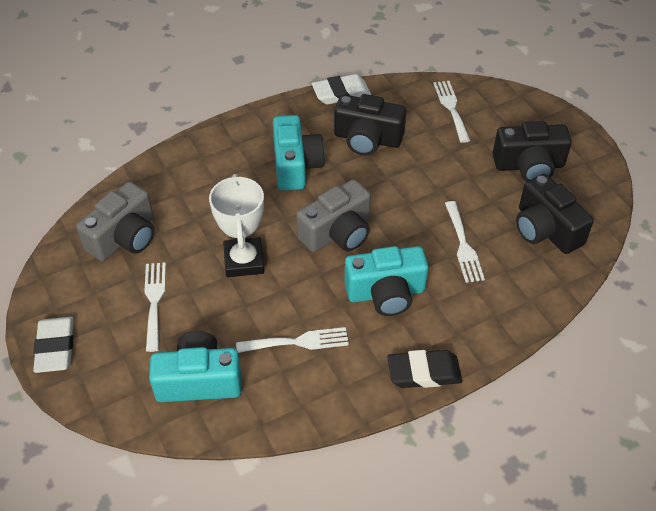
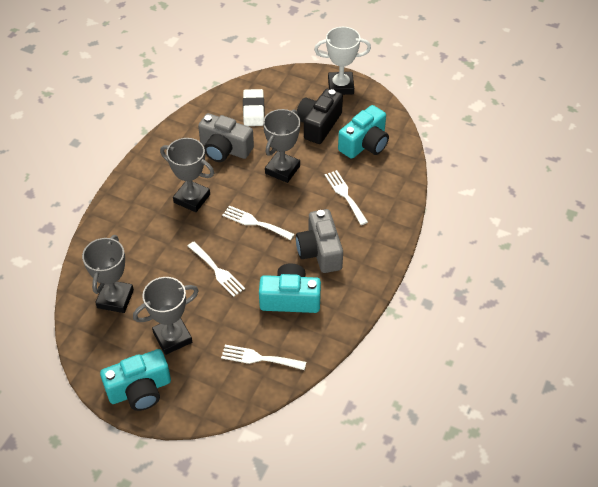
black camera: 3 -> 1
black eraser: 1 -> 0
grey trophy: 0 -> 4
white eraser: 2 -> 1

